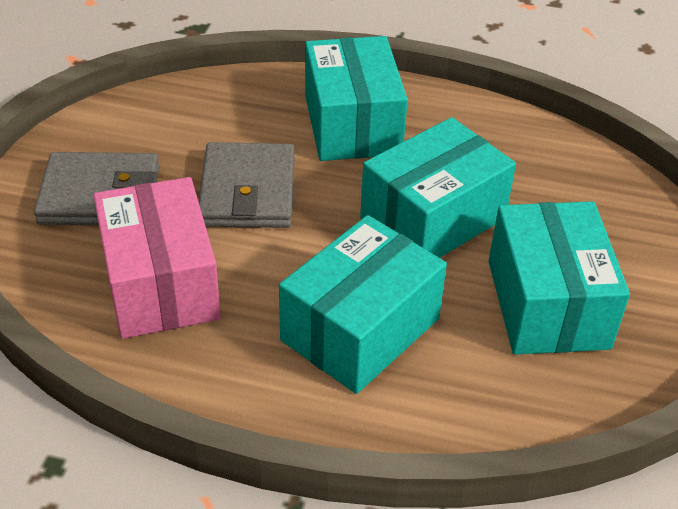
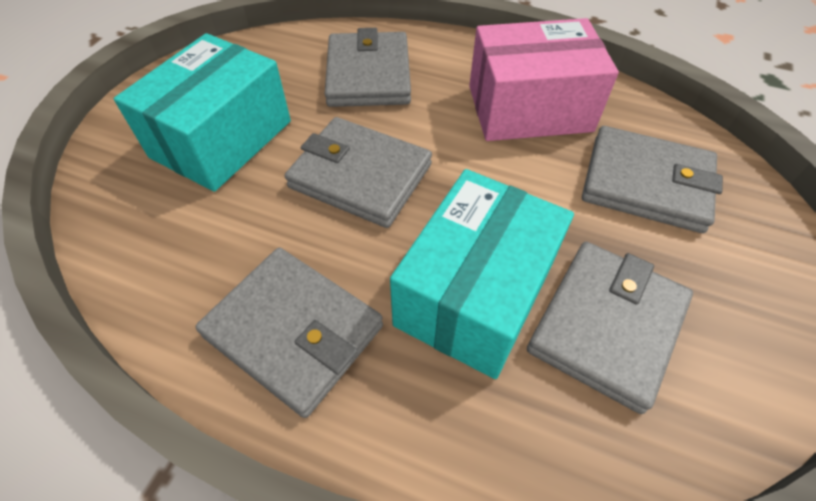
grey wallet: 2 -> 5
turquoise box: 4 -> 2

